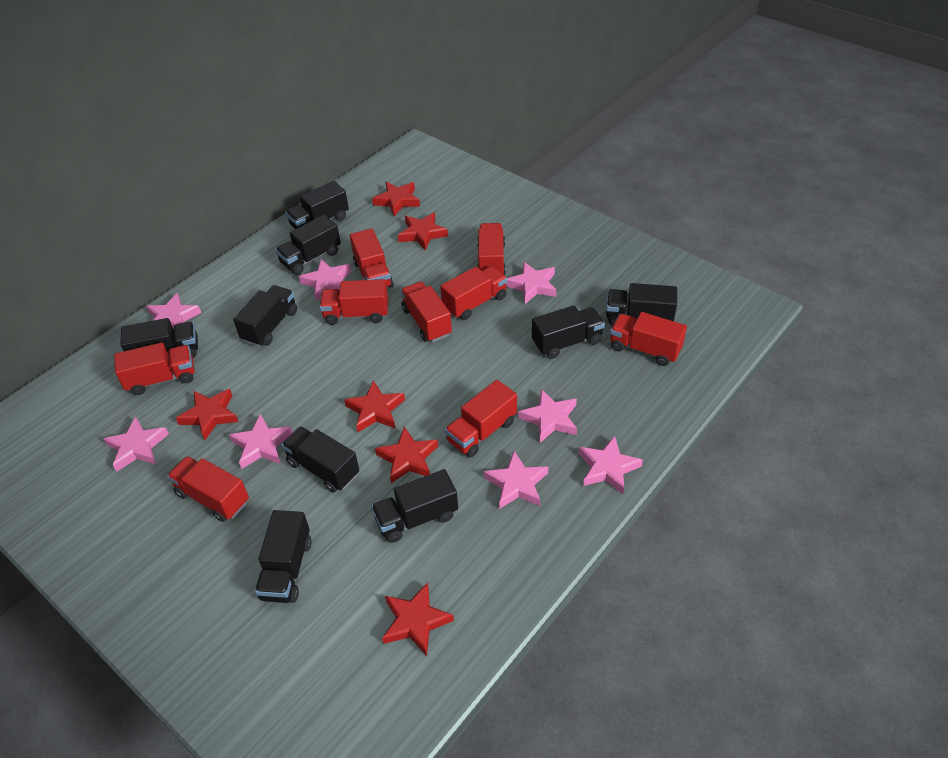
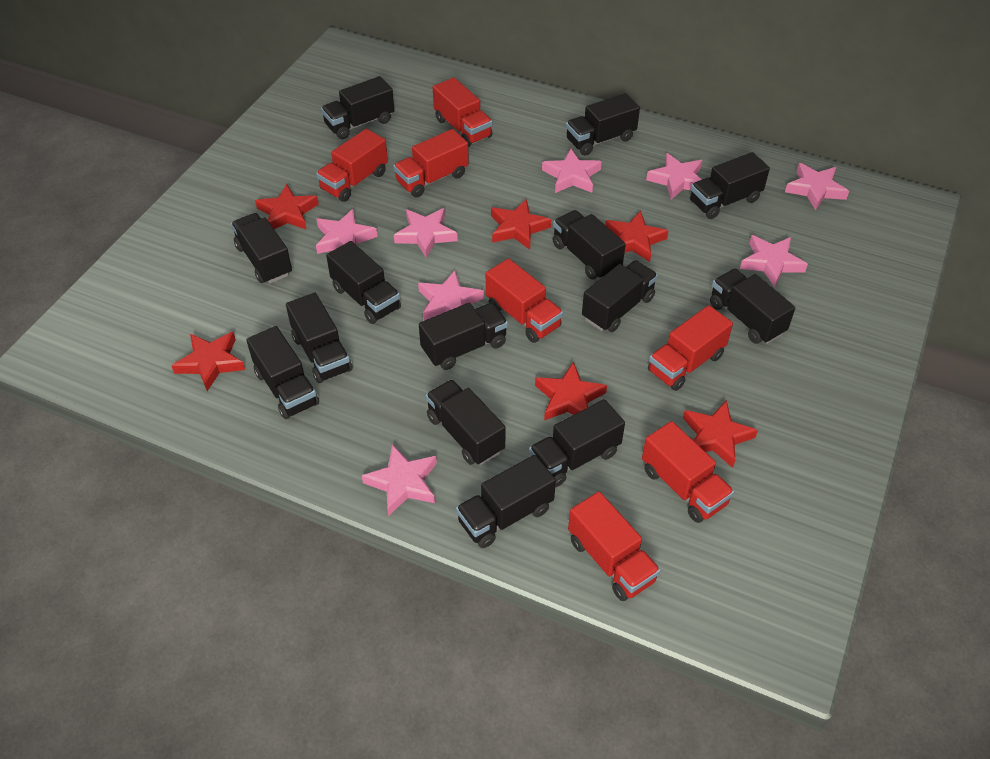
black truck: 9 -> 14
red truck: 9 -> 7

